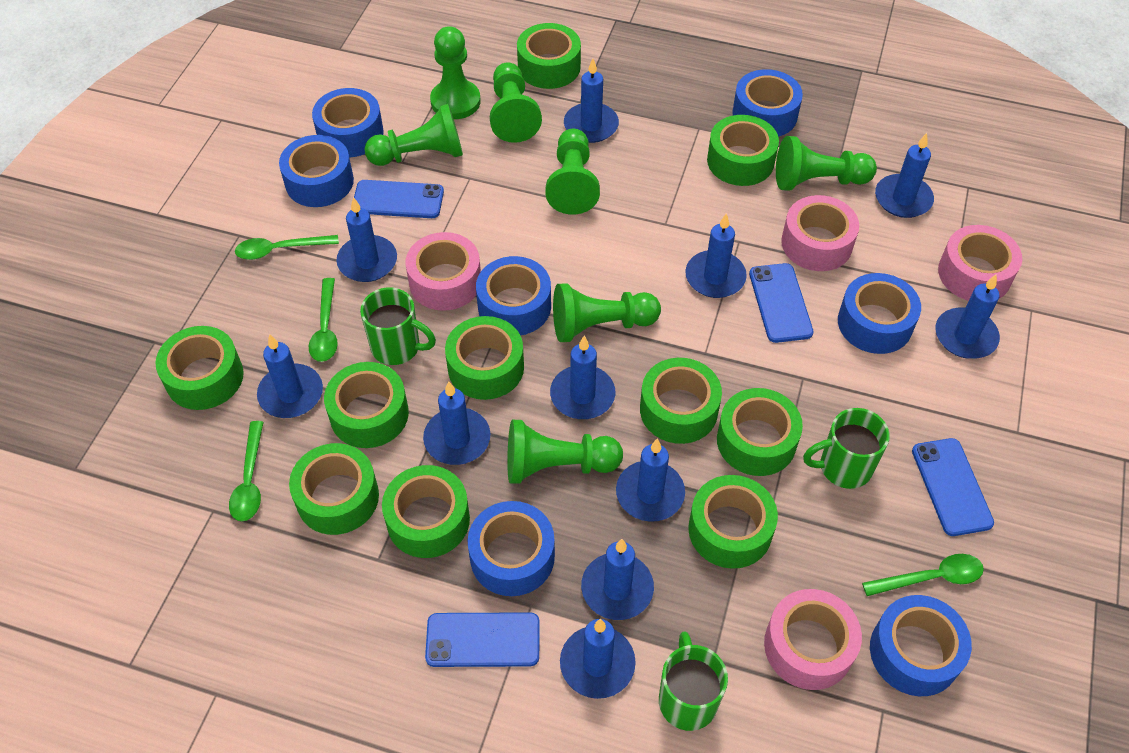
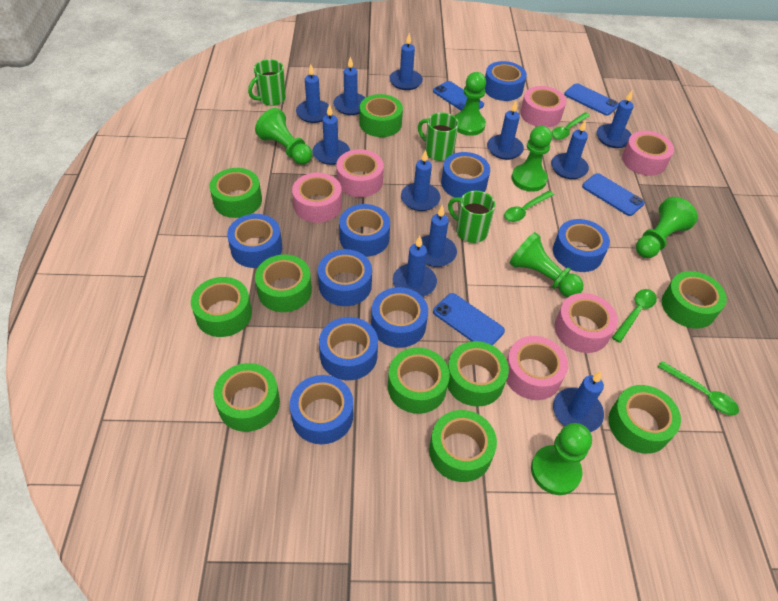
blue tape: 7 -> 9
green pawn: 7 -> 6
pink tape: 4 -> 6

